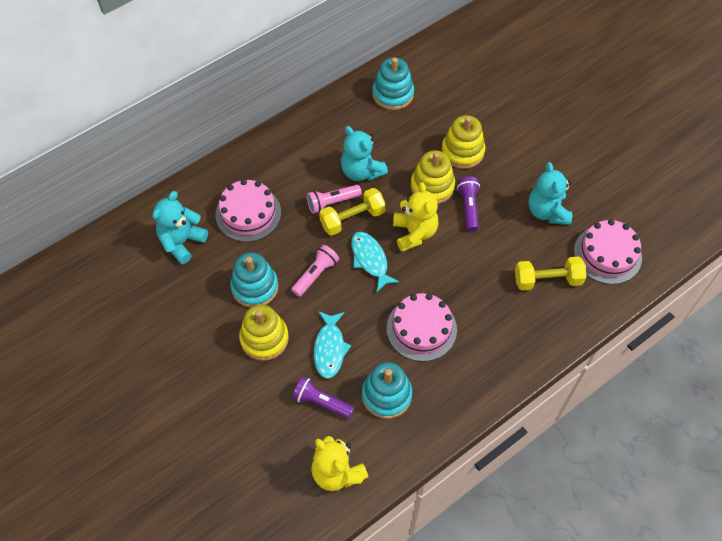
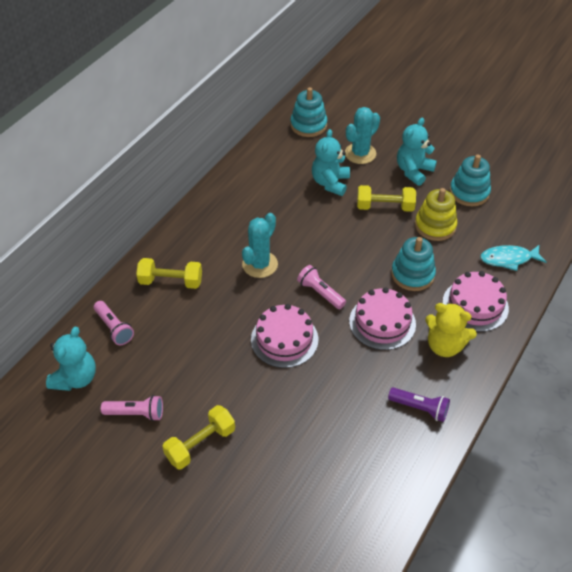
pink flashlight: 2 -> 3
purple flashlight: 2 -> 1
turquoise cactus: 0 -> 2
turquoise fish: 2 -> 1
yellow dumbbell: 2 -> 3
yellow stacking toy: 3 -> 1
yellow teddy bear: 2 -> 1

